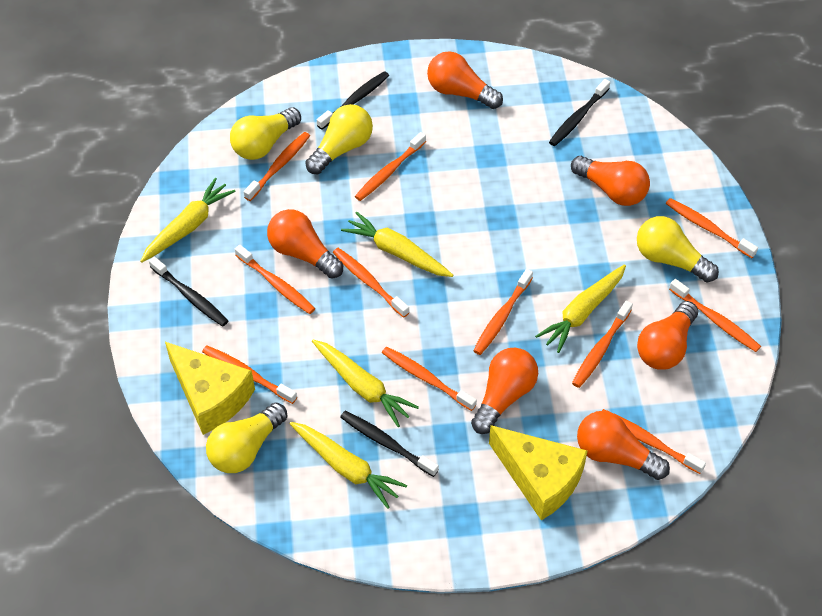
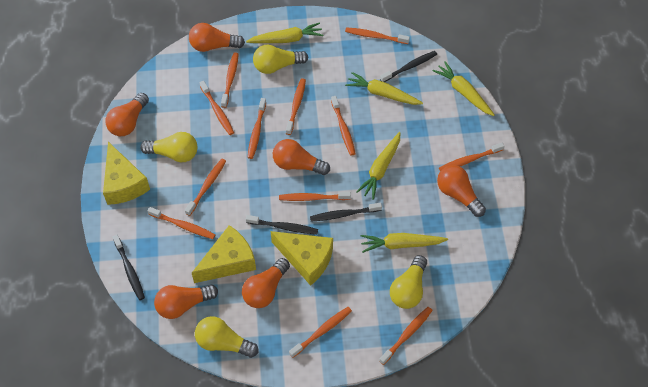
orange toothbrush: 11 -> 12
yellow cheese: 2 -> 3

